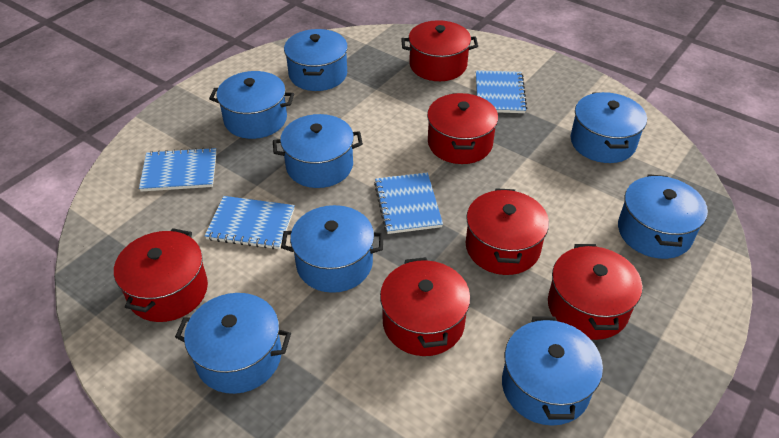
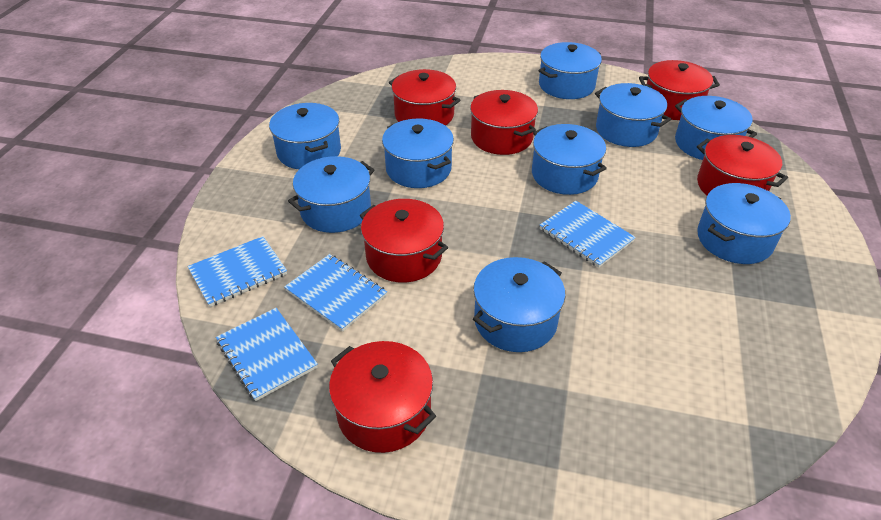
blue pot: 8 -> 9

